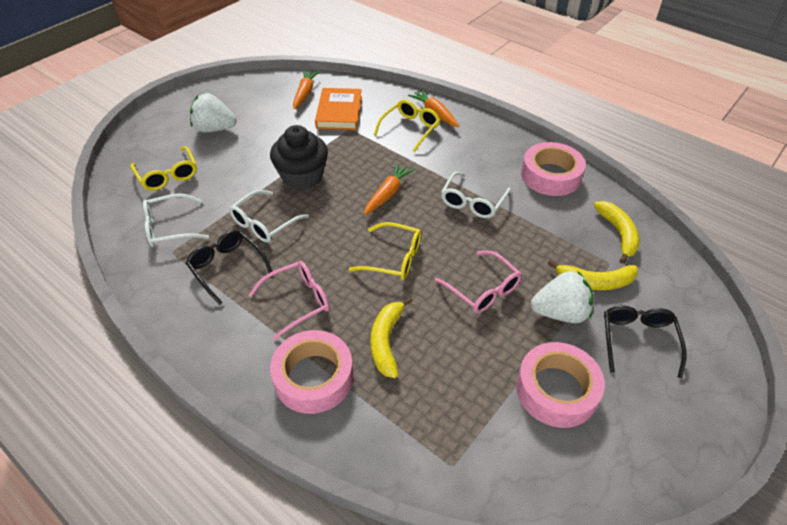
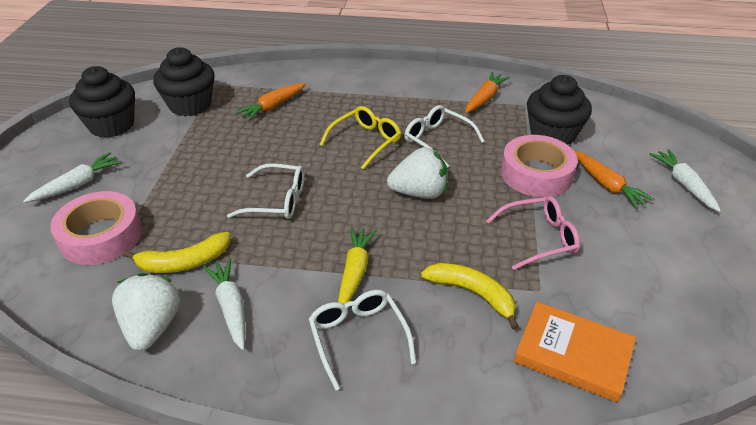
black cupcake: 1 -> 3
black glasses: 2 -> 0
pink glasses: 2 -> 1
pink tape: 3 -> 2
white carrot: 0 -> 3
yellow banana: 3 -> 2
yellow carrot: 0 -> 1
yellow glasses: 3 -> 1

